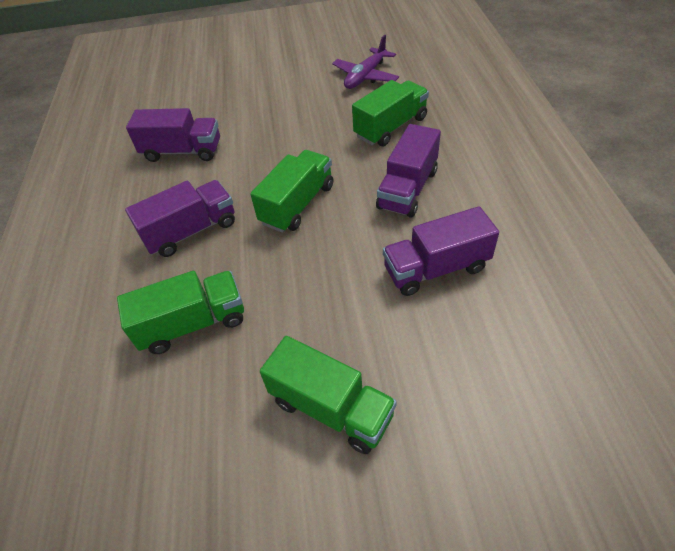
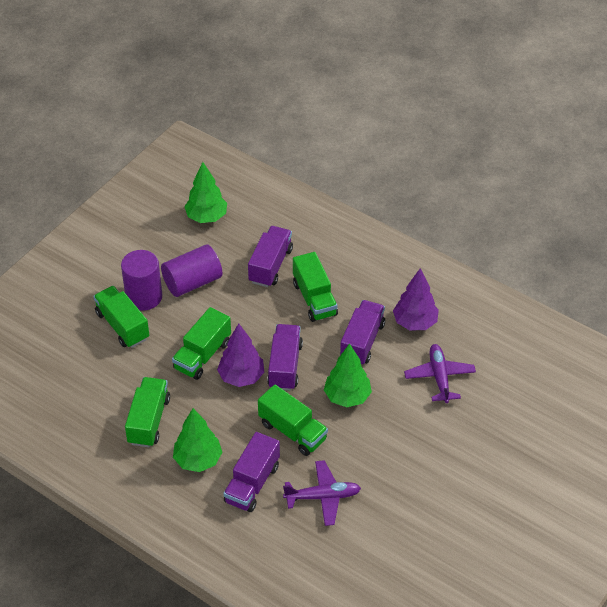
green tree: 0 -> 3
green truck: 4 -> 5
purple cylinder: 0 -> 2
purple plane: 1 -> 2
purple tree: 0 -> 2

